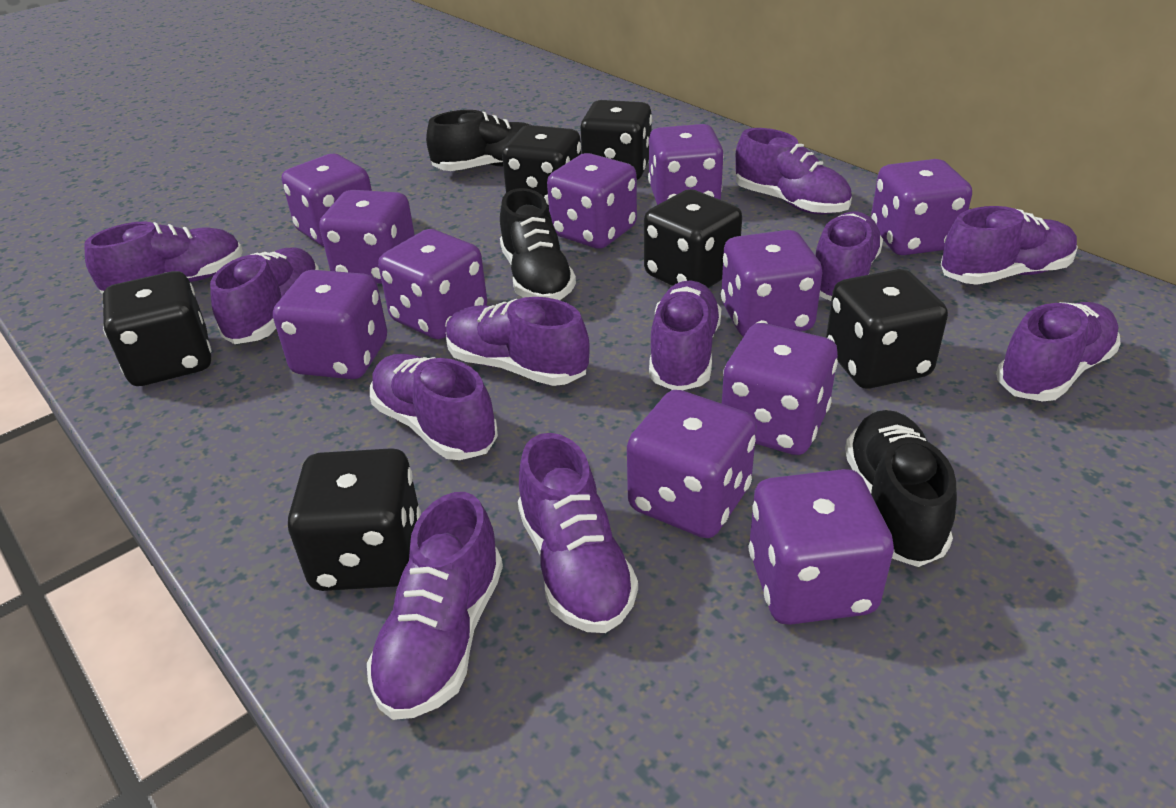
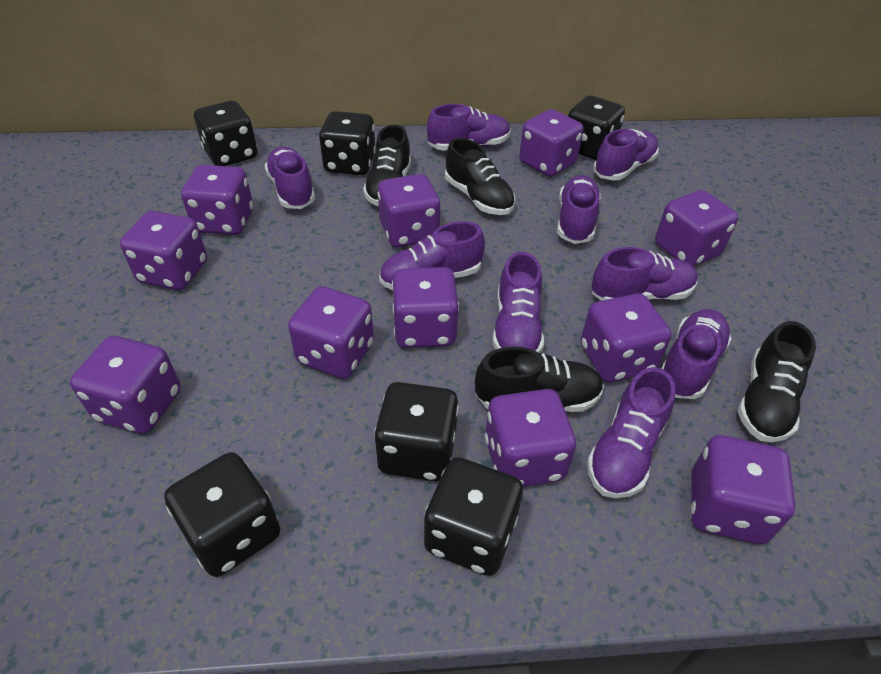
black shoe: 3 -> 4
purple shoe: 11 -> 9

